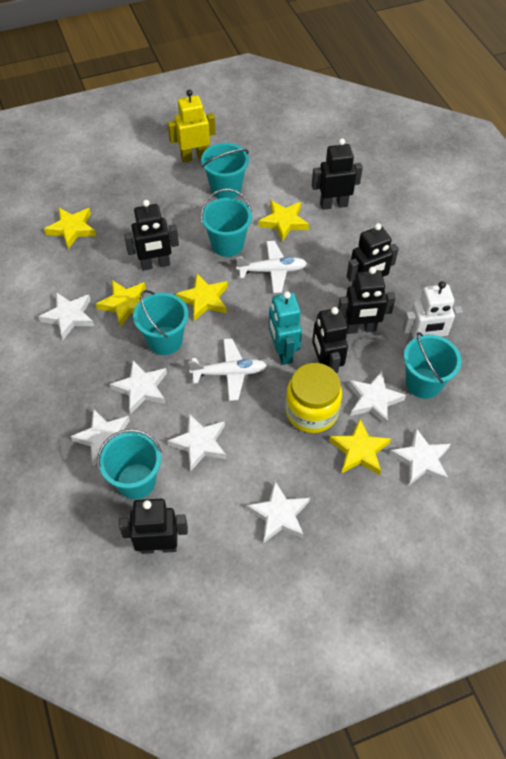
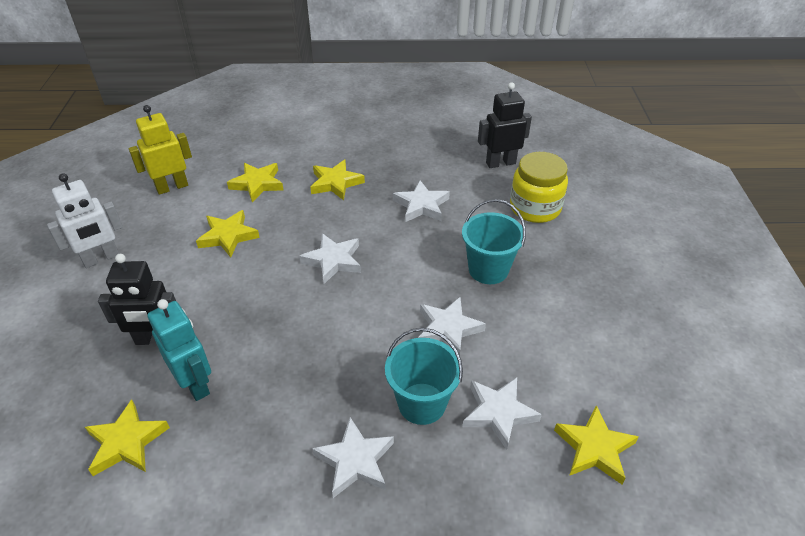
black robot: 6 -> 2
turquoise bucket: 5 -> 2
white plane: 2 -> 0
white star: 7 -> 5

